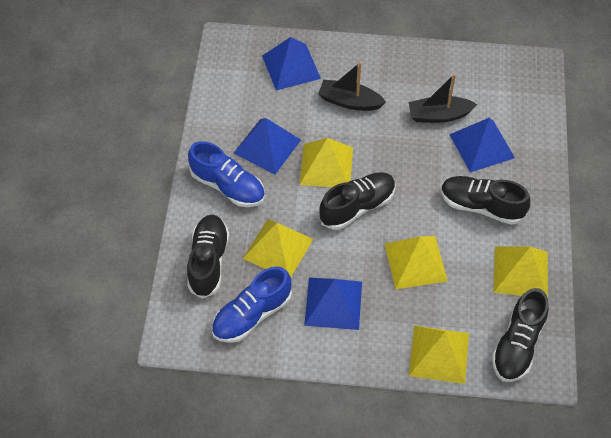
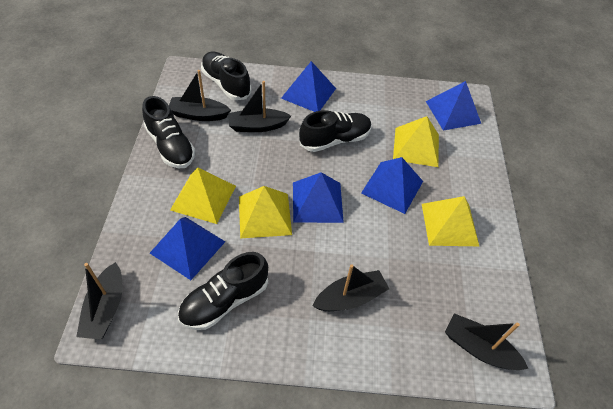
black boat: 2 -> 5
blue pyramid: 4 -> 5
blue shoe: 2 -> 0
yellow pyramid: 5 -> 4

